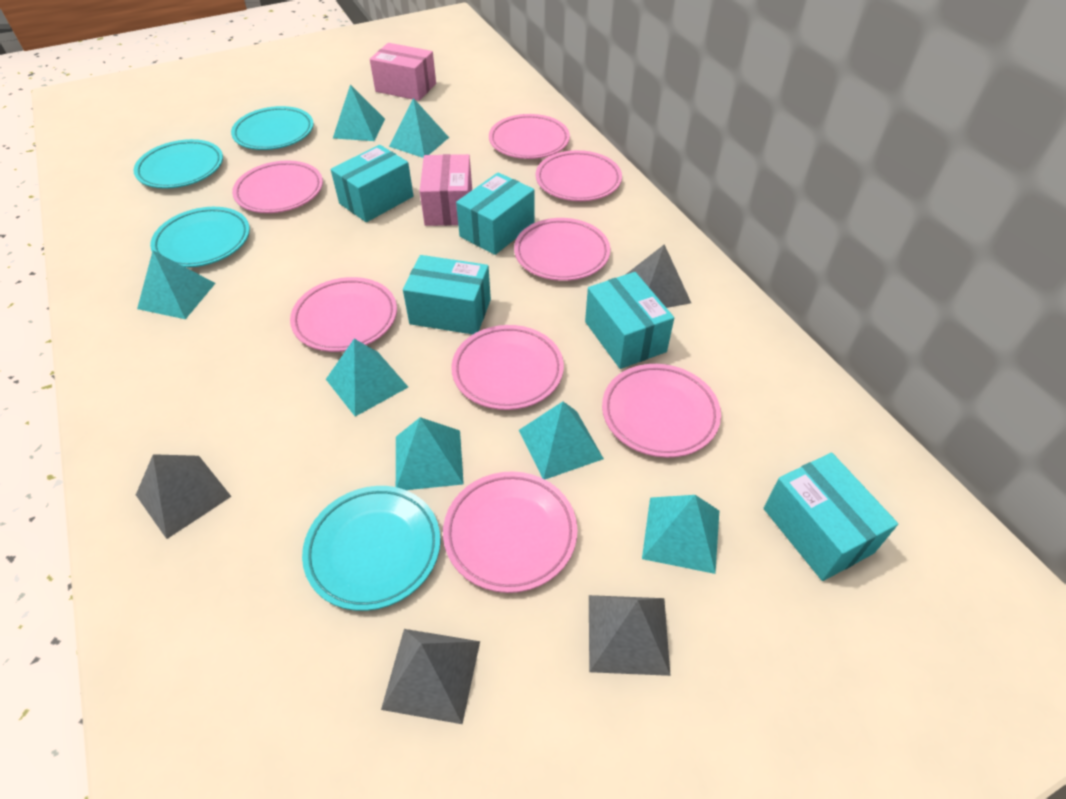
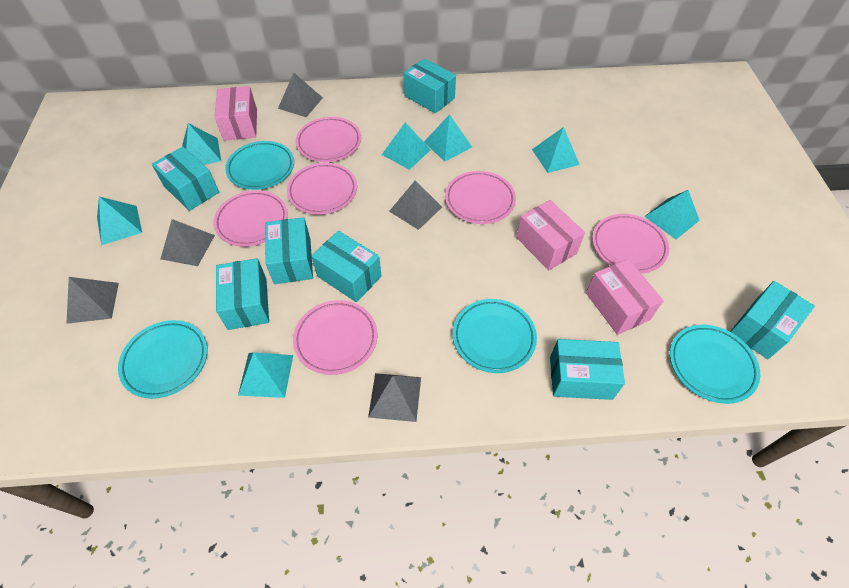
grey pyramid: 4 -> 5
pink box: 2 -> 3
pink plate: 8 -> 6
turquoise box: 5 -> 7

